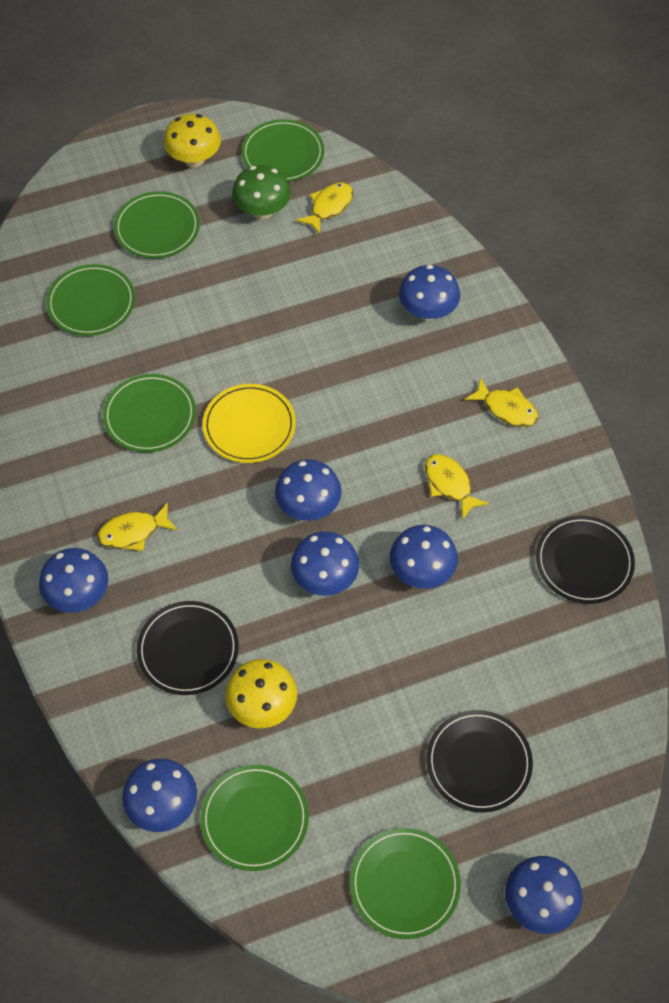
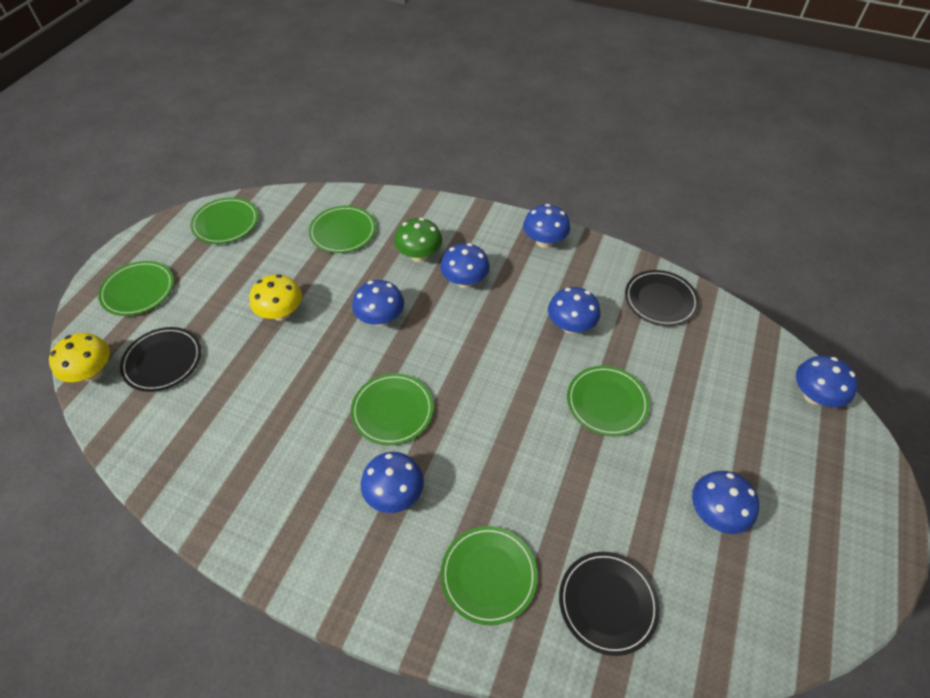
yellow fish: 4 -> 0
yellow plate: 1 -> 0

